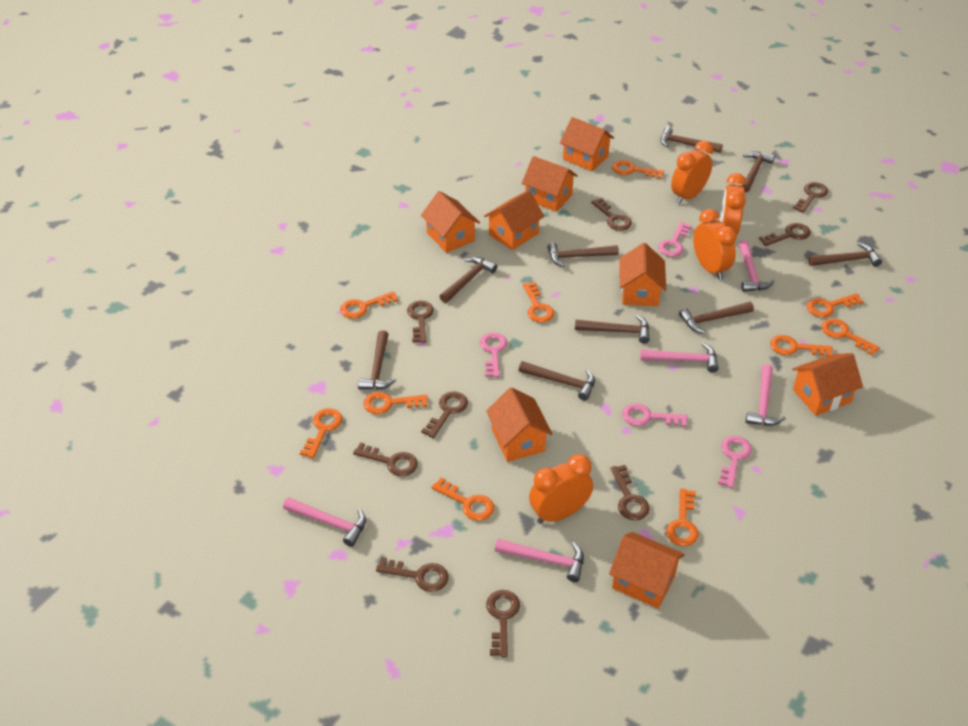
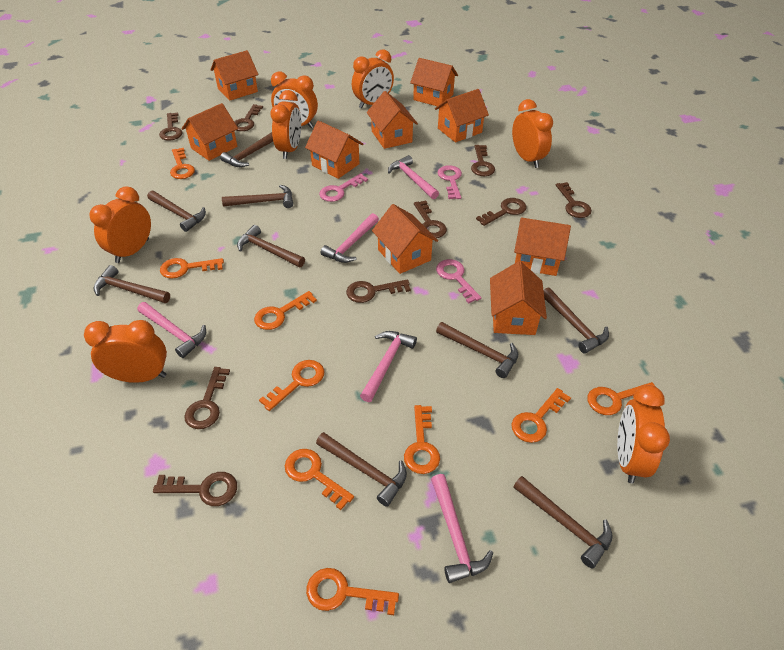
orange clock: 4 -> 7
orange house: 8 -> 9
orange key: 10 -> 9
pink key: 4 -> 3

